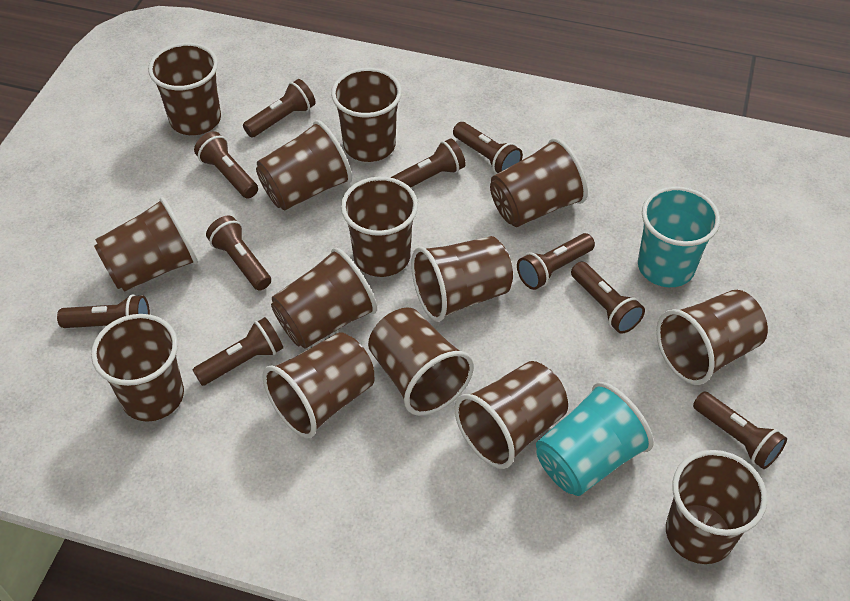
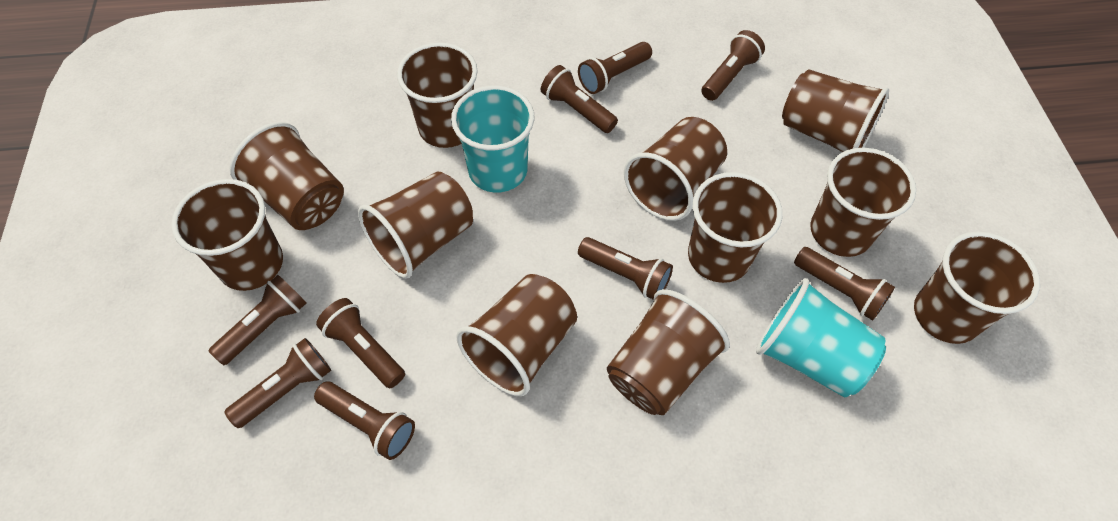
brown cup: 14 -> 11
brown flashlight: 10 -> 9

